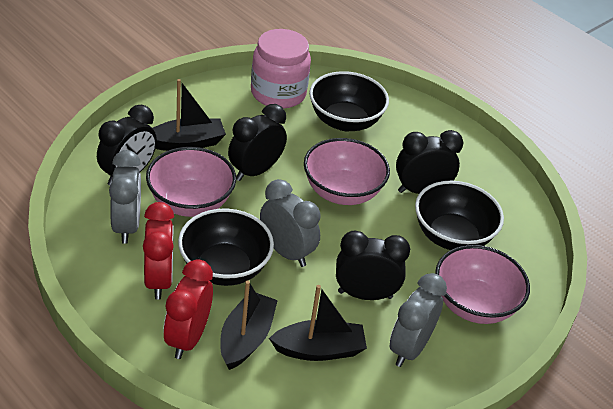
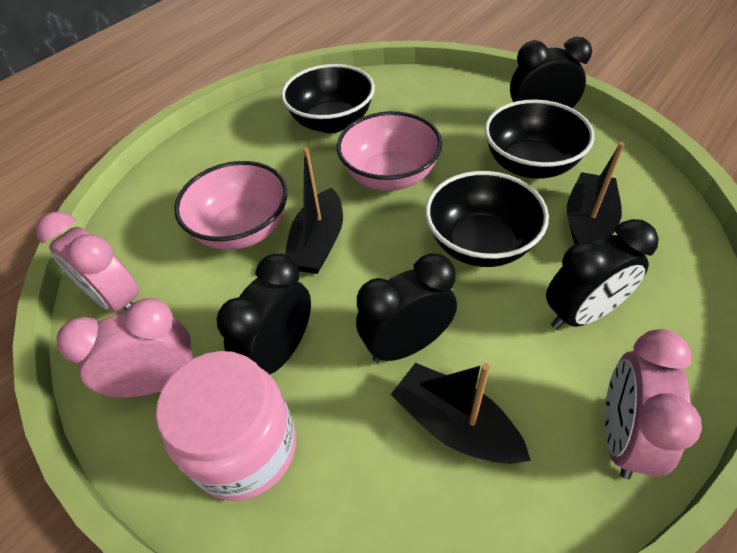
grey clock: 3 -> 0
pink bowl: 3 -> 2
pink clock: 0 -> 3
red clock: 2 -> 0

